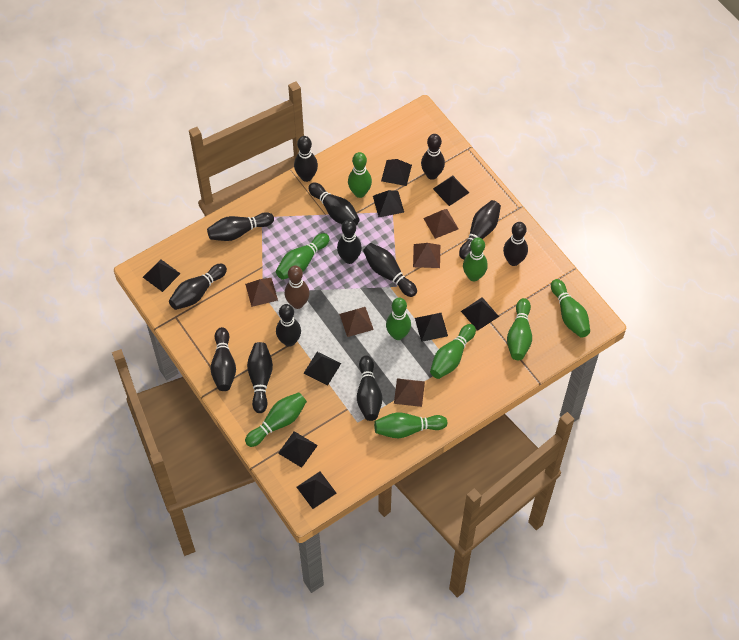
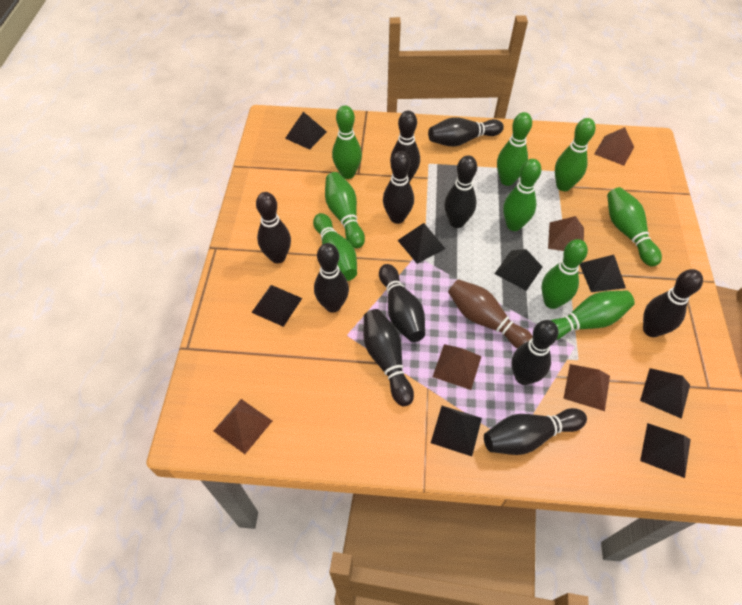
black bowling pin: 13 -> 11
black pyramid: 9 -> 8

